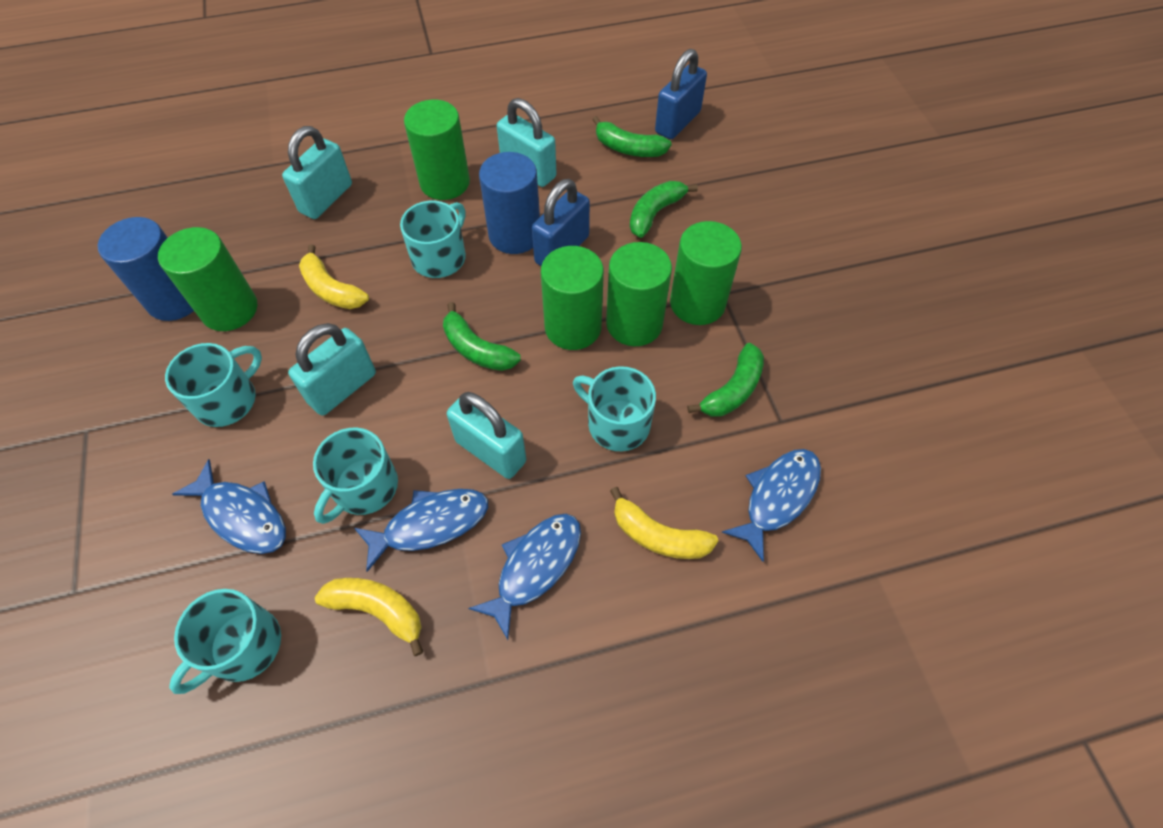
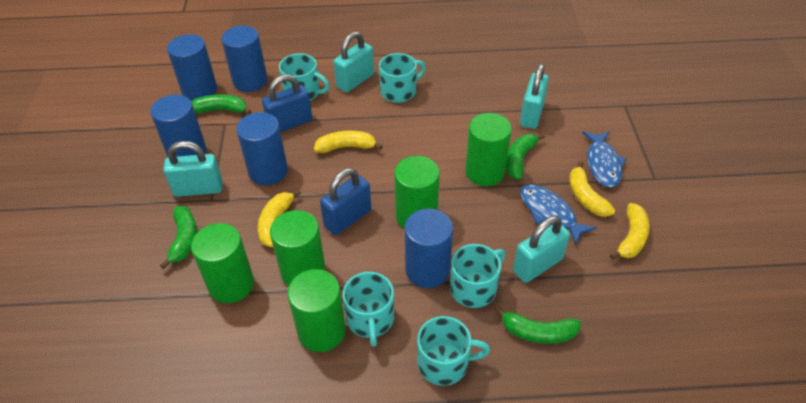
blue cylinder: 2 -> 5
blue fish: 4 -> 2
yellow banana: 3 -> 4

